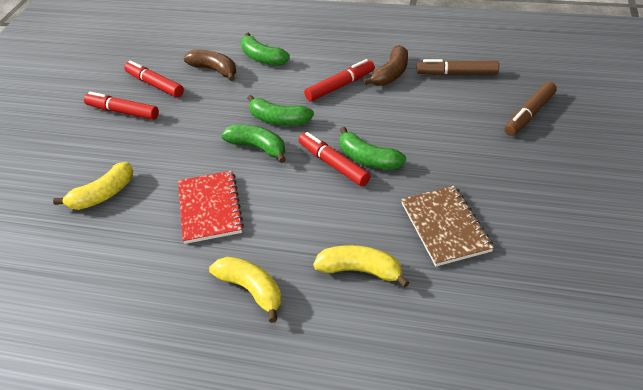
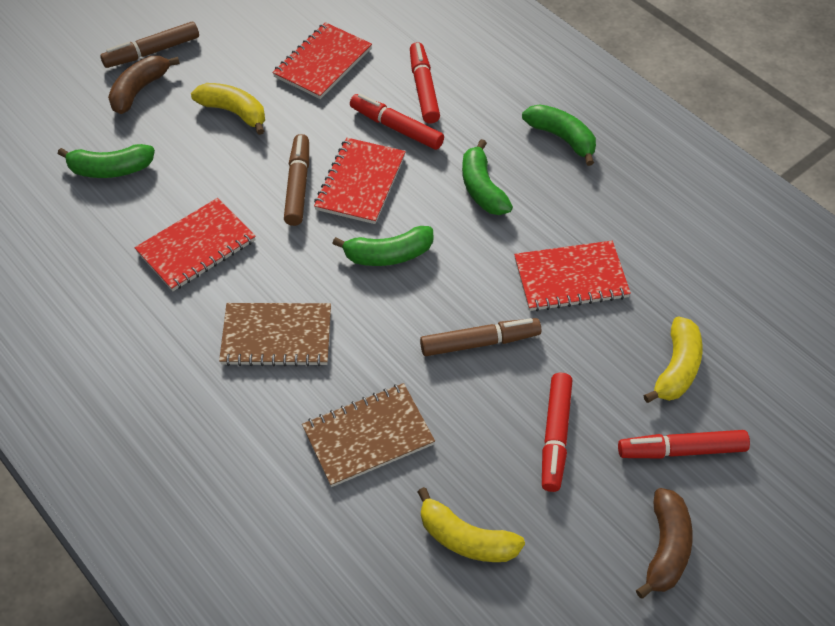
brown marker: 2 -> 3
brown notebook: 1 -> 2
red notebook: 1 -> 4

